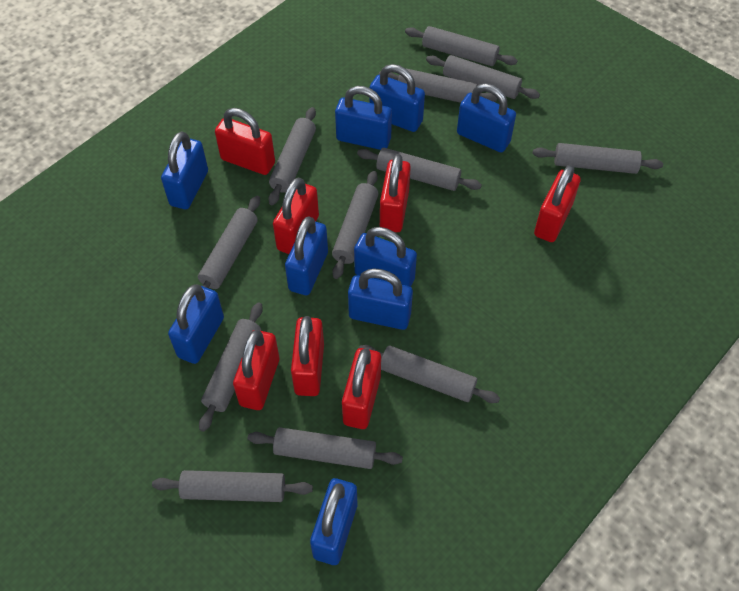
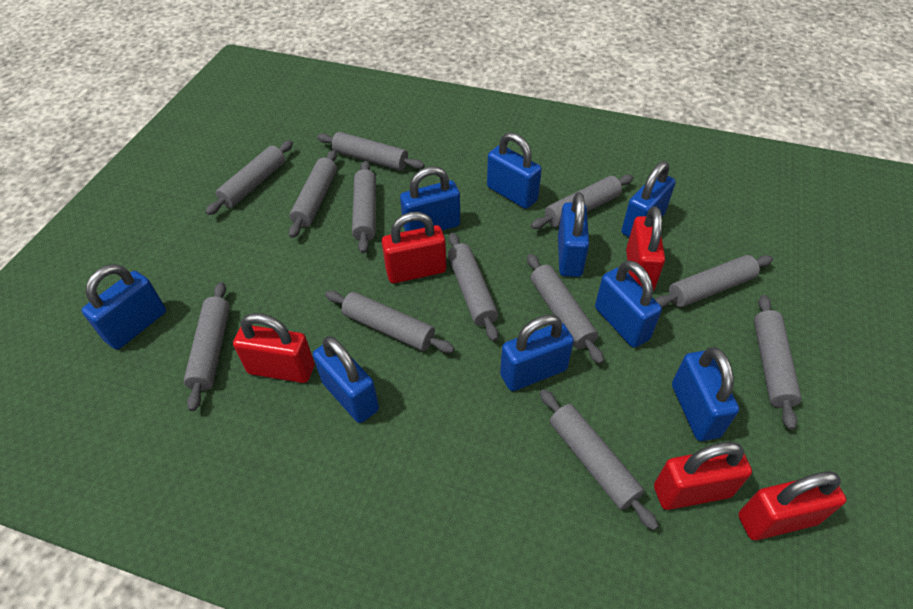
red padlock: 7 -> 5

